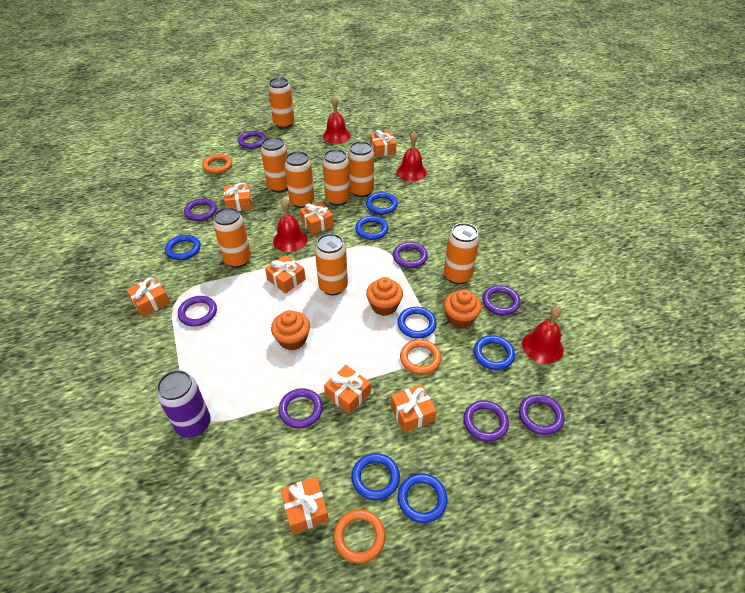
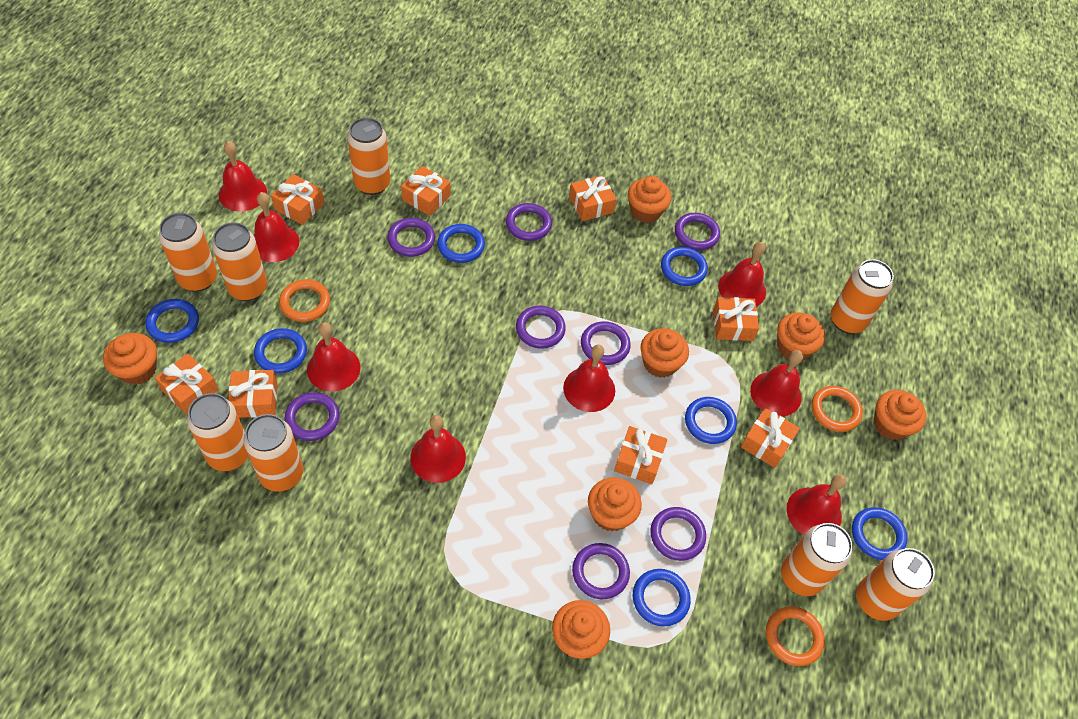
orange cupcake: 3 -> 7
purple can: 1 -> 0
red bell: 4 -> 8

